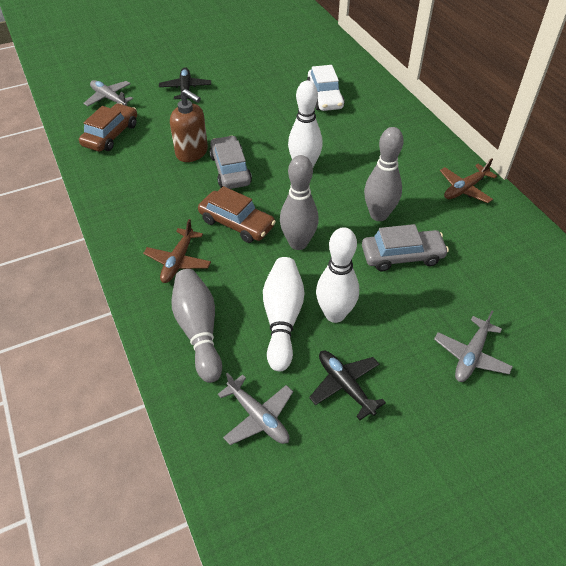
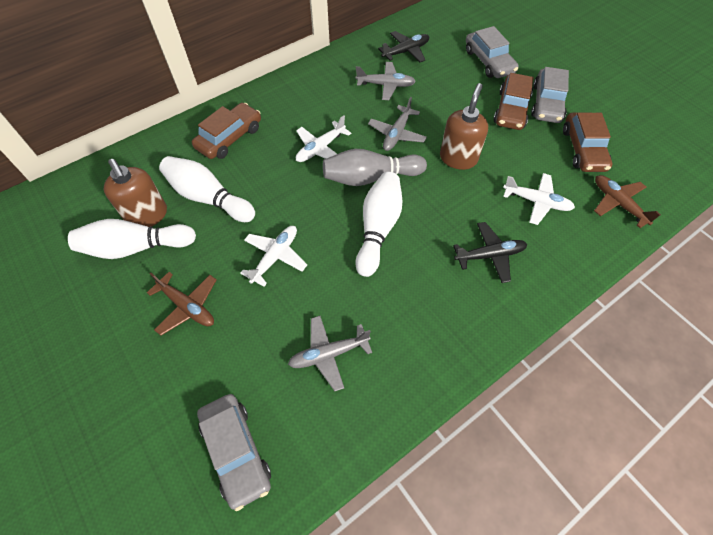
brown car: 2 -> 3
brown soap dispenser: 1 -> 2
grey bowling pin: 3 -> 1
grey car: 2 -> 3
white car: 1 -> 0
white plane: 0 -> 3

